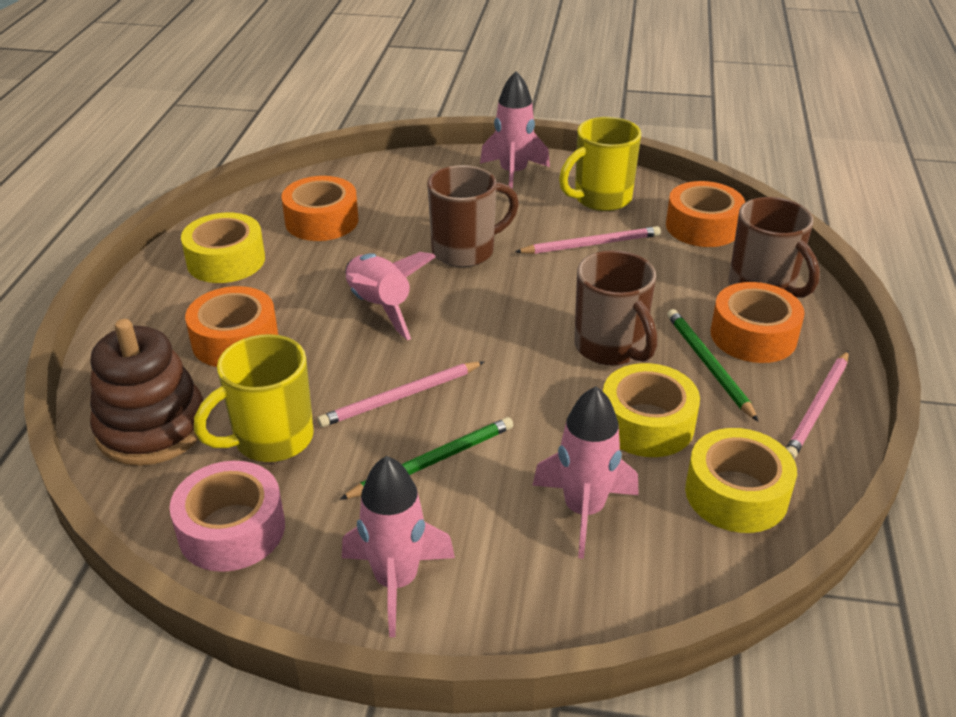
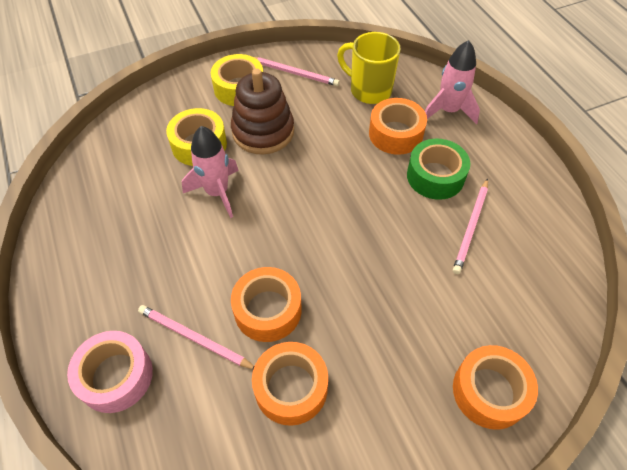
brown mug: 3 -> 0
green pencil: 2 -> 0
green tape: 0 -> 1
pink rocket: 4 -> 2
yellow mug: 2 -> 1
yellow tape: 3 -> 2

